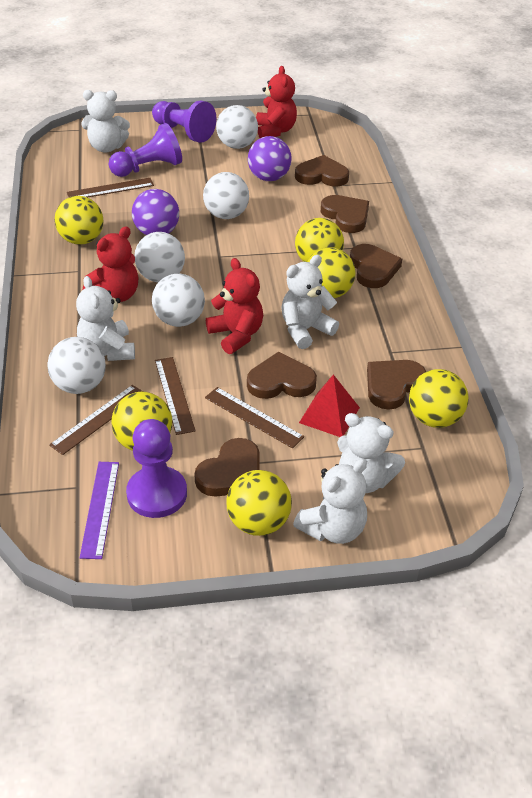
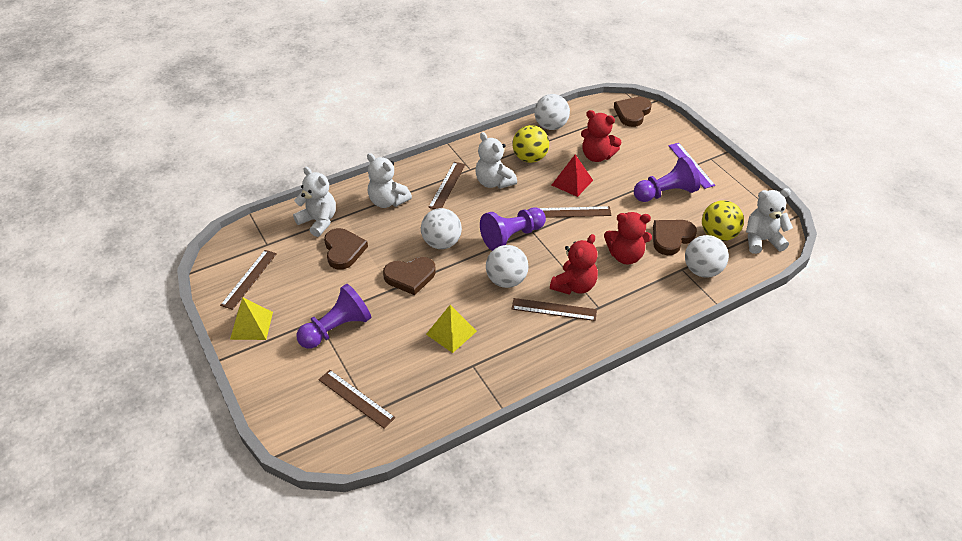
brown heart: 6 -> 4
brown ruler: 4 -> 5
purple ball: 2 -> 0
white ball: 5 -> 4
white teddy bear: 5 -> 4
yellow ball: 6 -> 2
yellow pyramid: 0 -> 2

